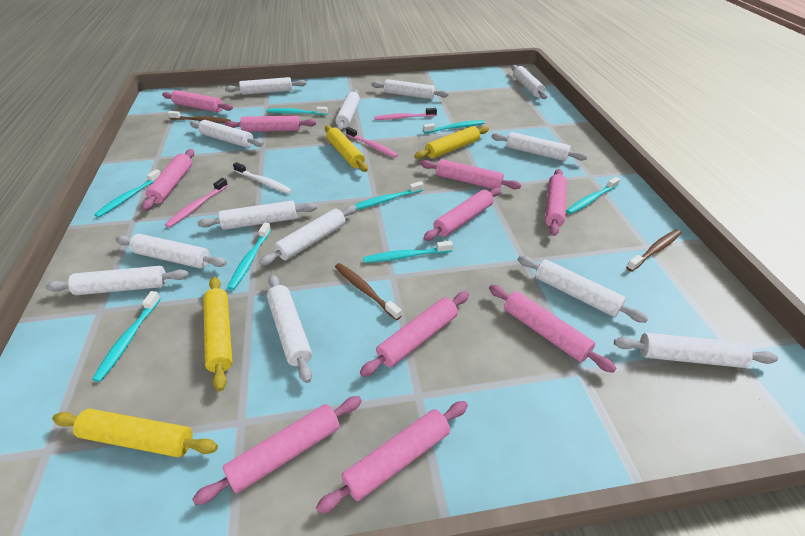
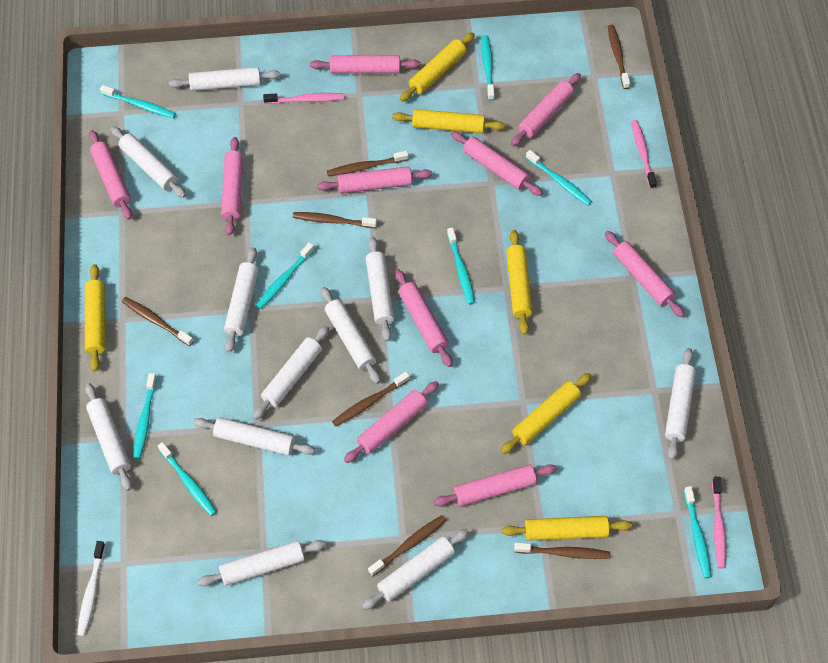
brown toothbrush: 3 -> 7
white rolling pin: 13 -> 11
yellow rolling pin: 4 -> 6

